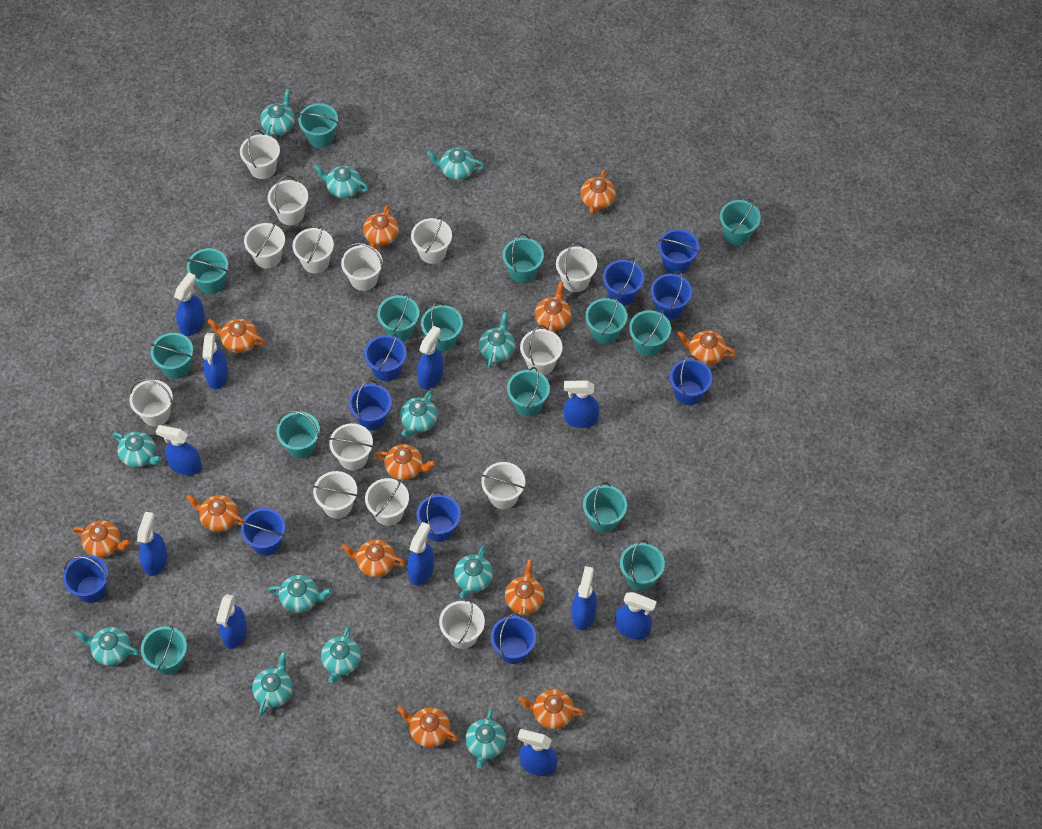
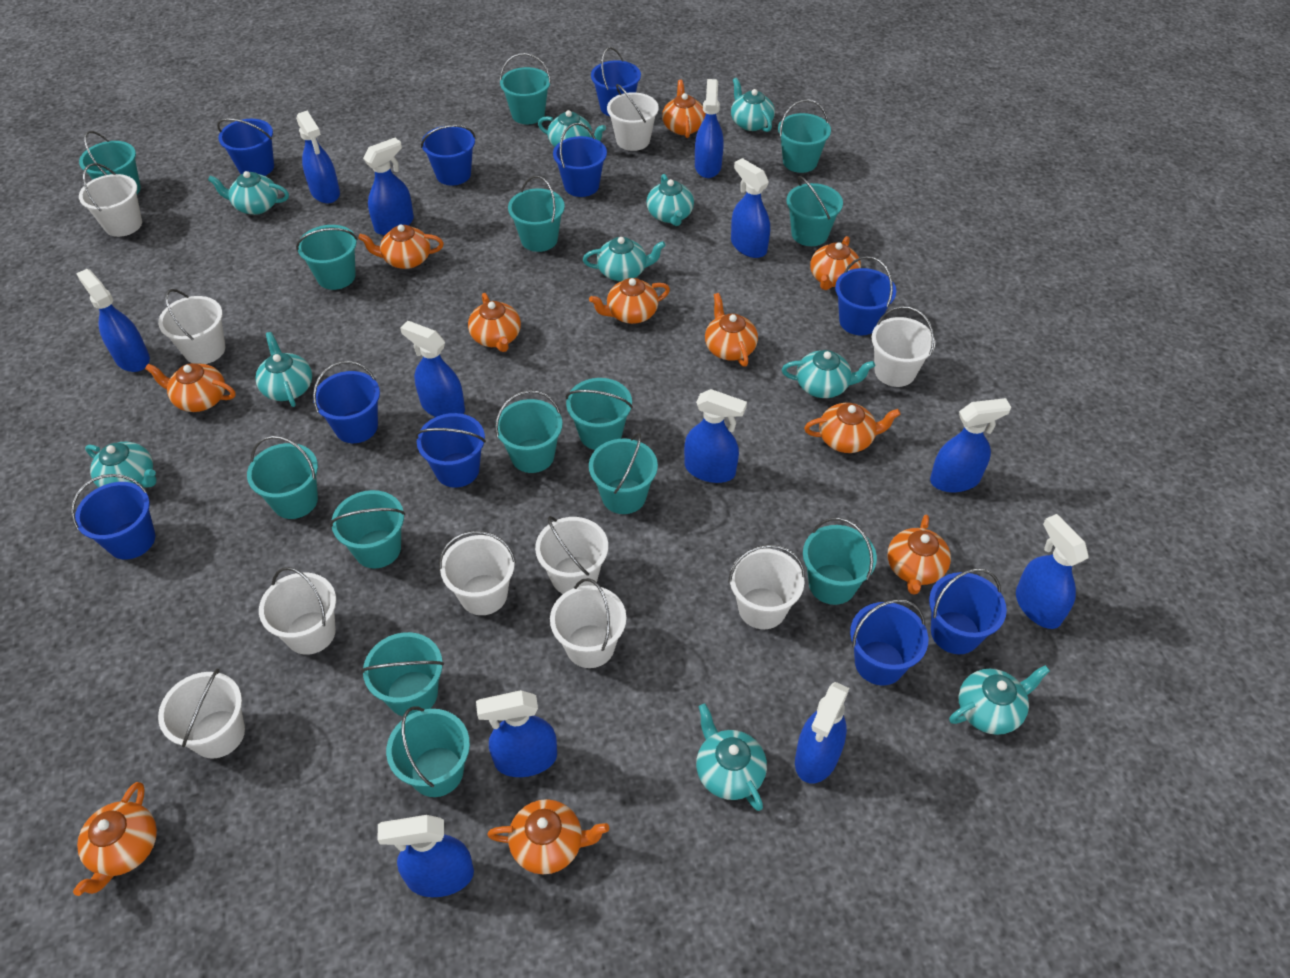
blue spray bottle: 11 -> 12
orange teapot: 12 -> 11
turquoise teapot: 12 -> 10
white bucket: 14 -> 10

